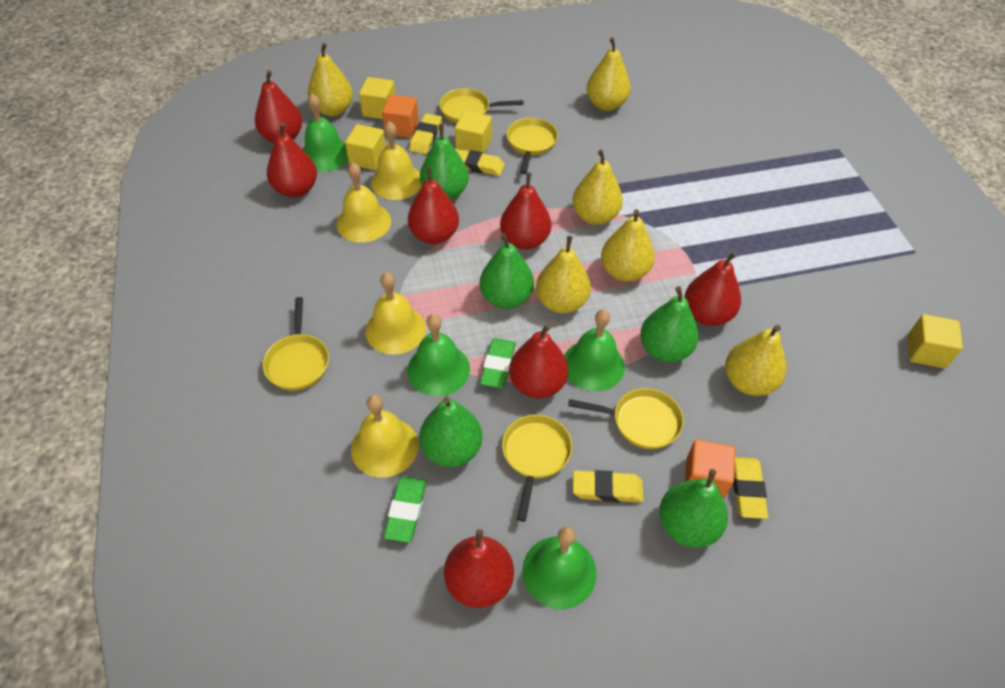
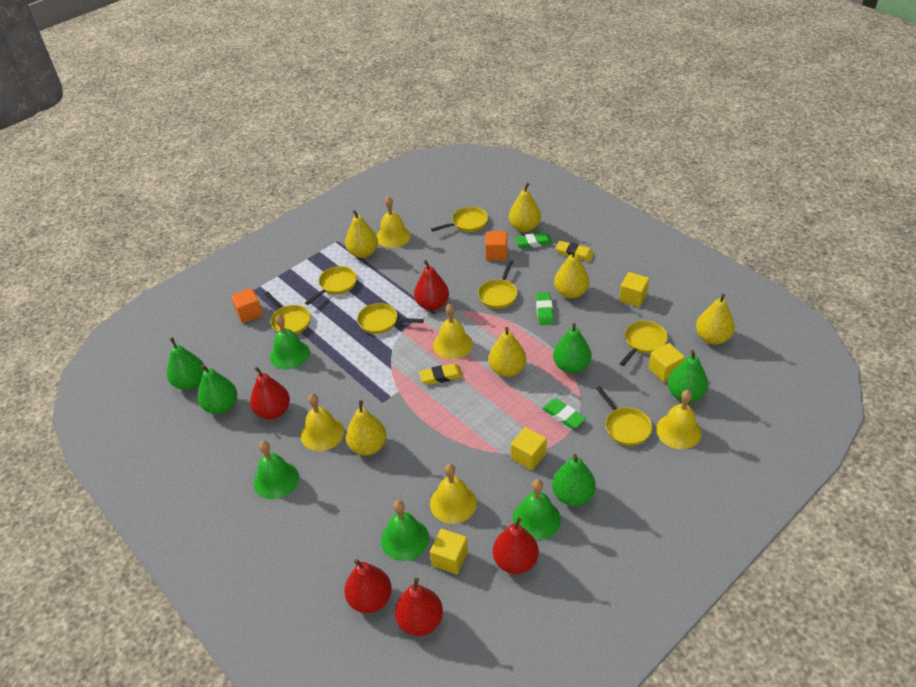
green eraser: 2 -> 3
red pear: 7 -> 5
yellow bell: 4 -> 5
yellow eraser: 4 -> 2
yellow pan: 5 -> 7

